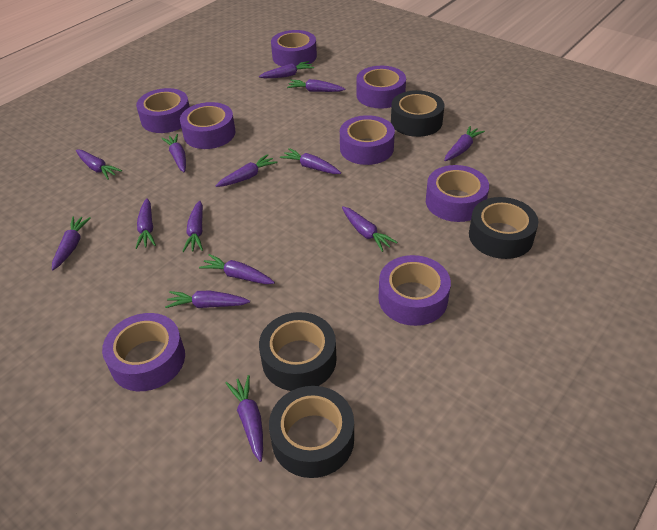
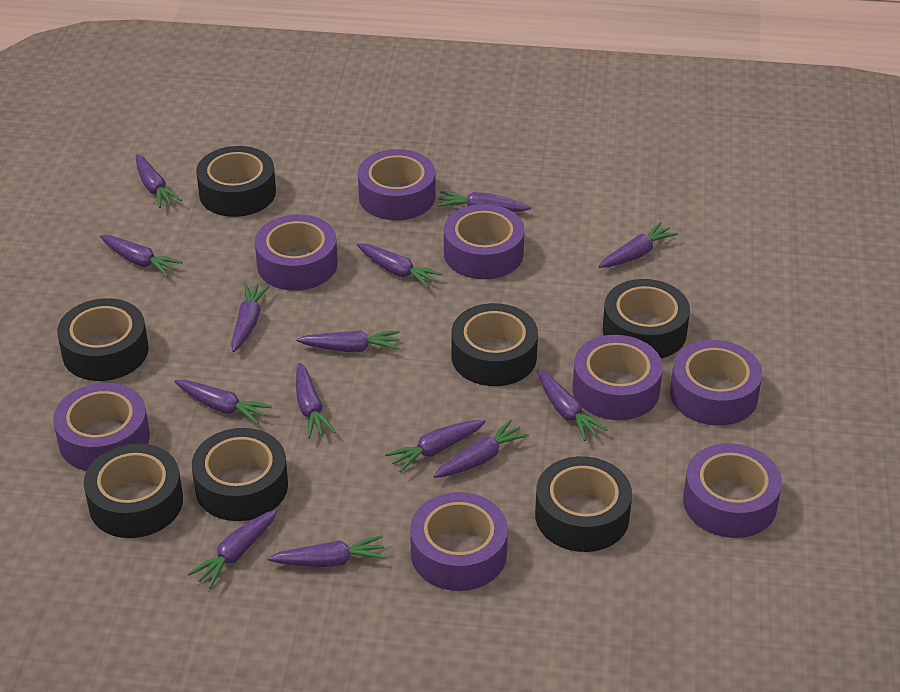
black tape: 4 -> 7

